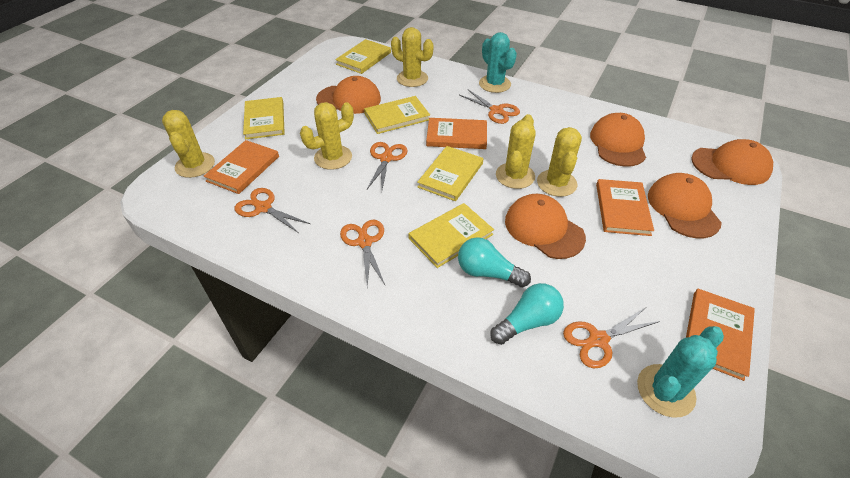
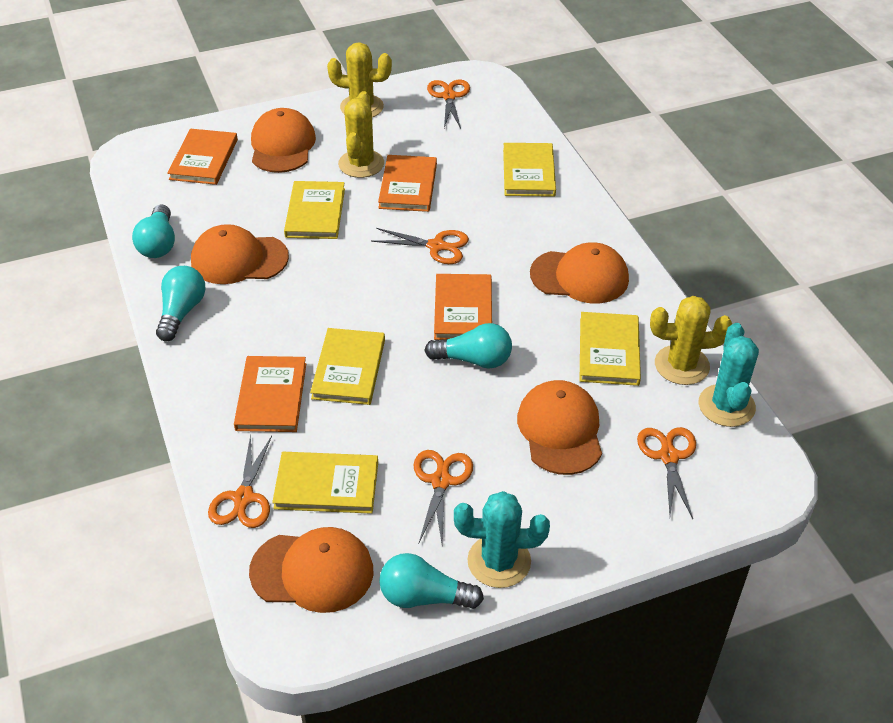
turquoise light bulb: 2 -> 4
yellow cactus: 5 -> 3

